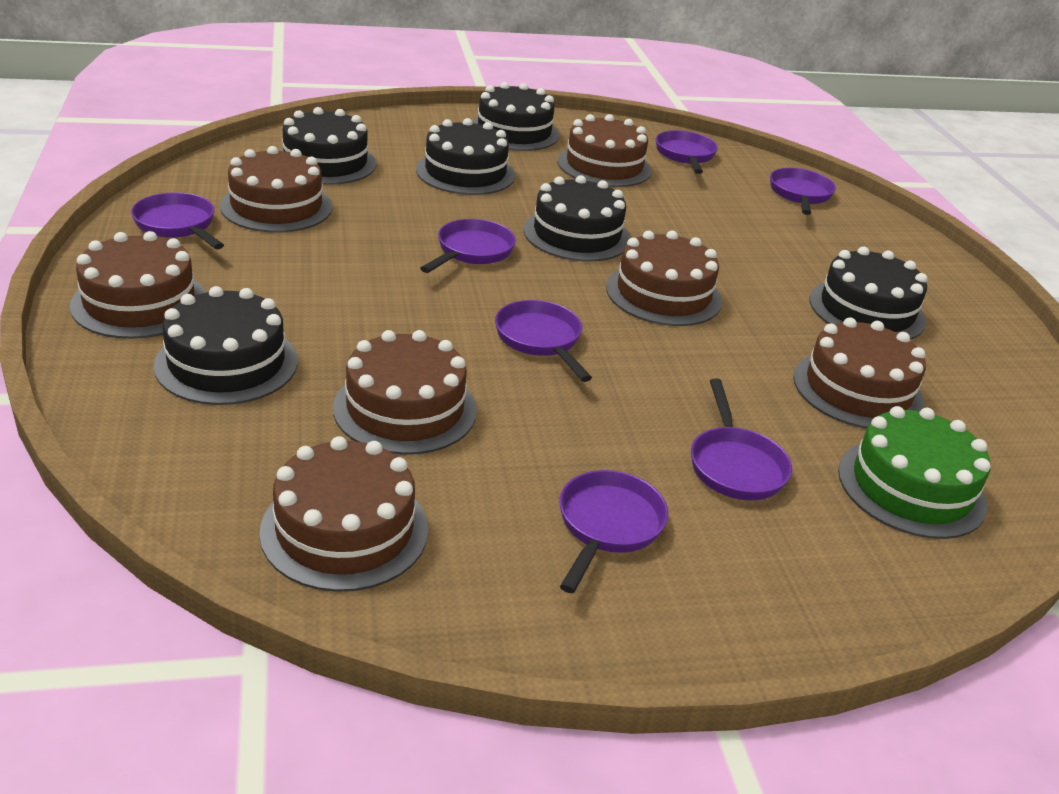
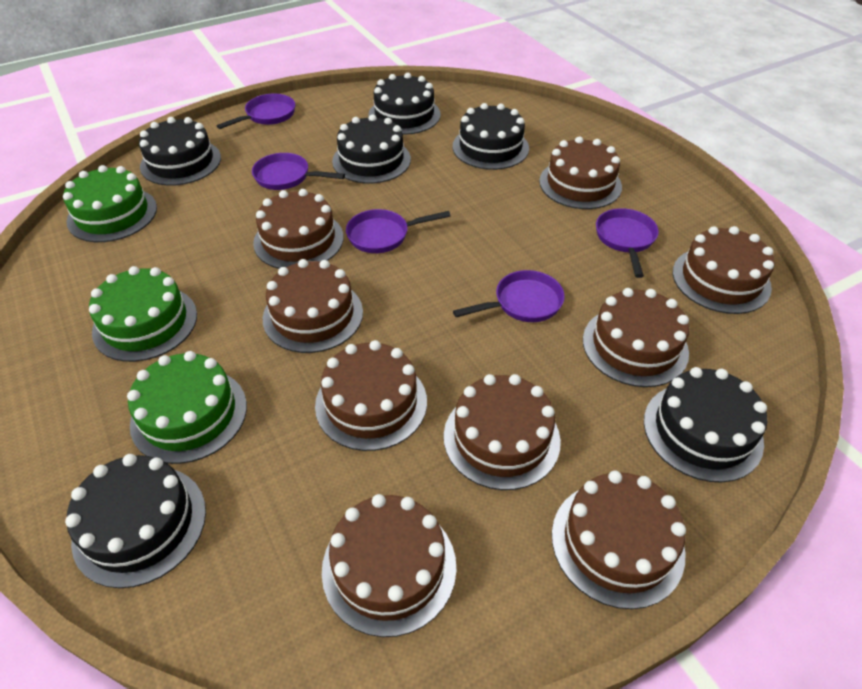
brown cake: 7 -> 9
green cake: 1 -> 3
purple pan: 7 -> 5

